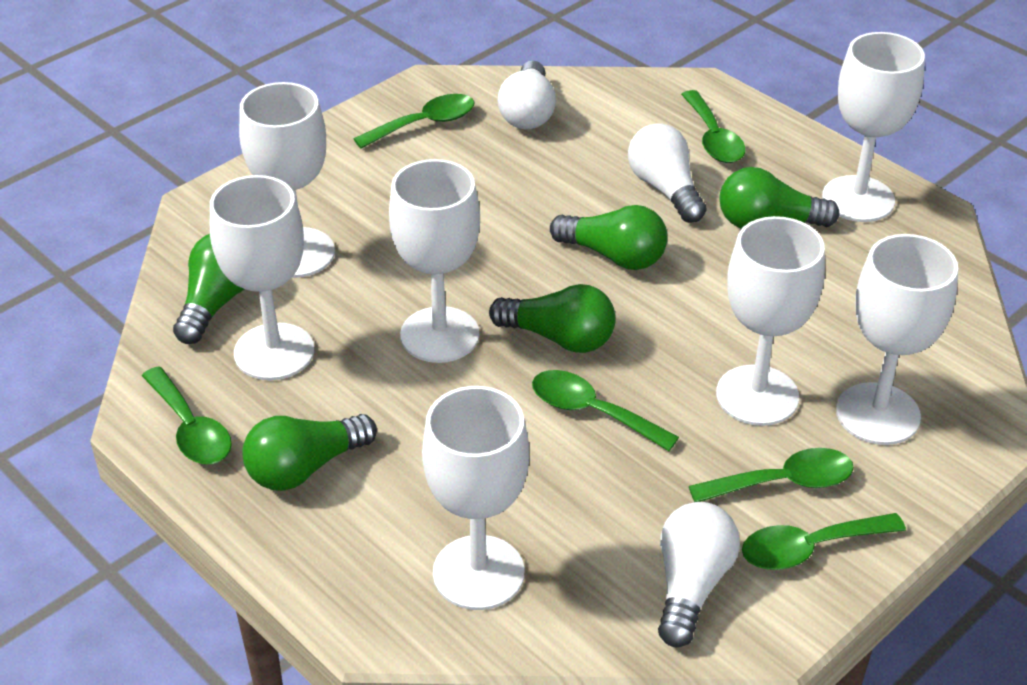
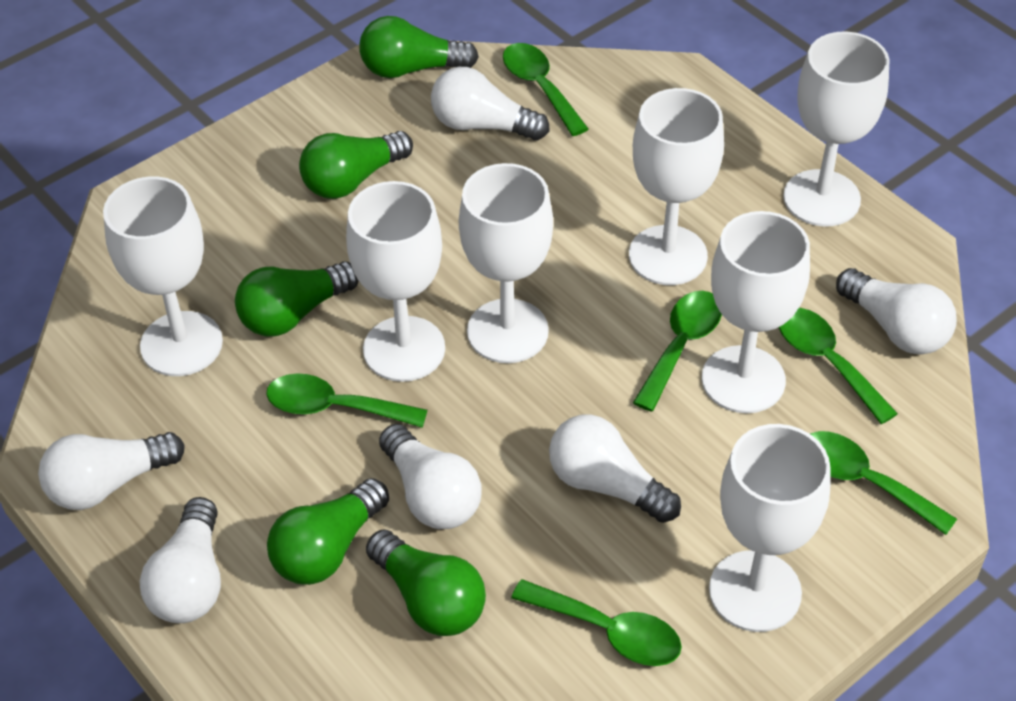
white light bulb: 3 -> 6

